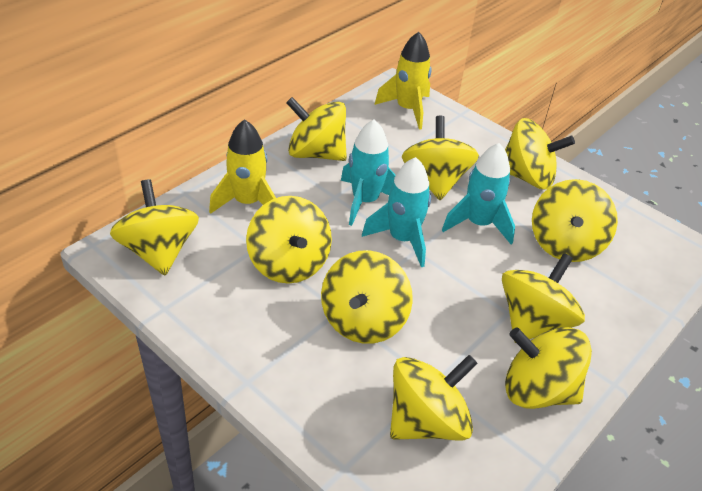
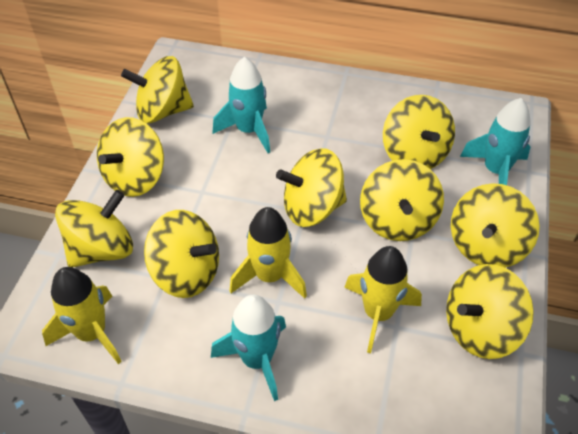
yellow rocket: 2 -> 3
yellow spinning top: 10 -> 9

